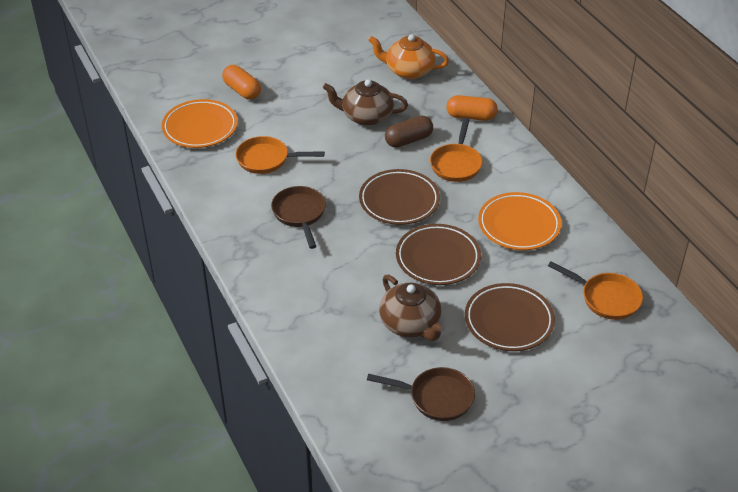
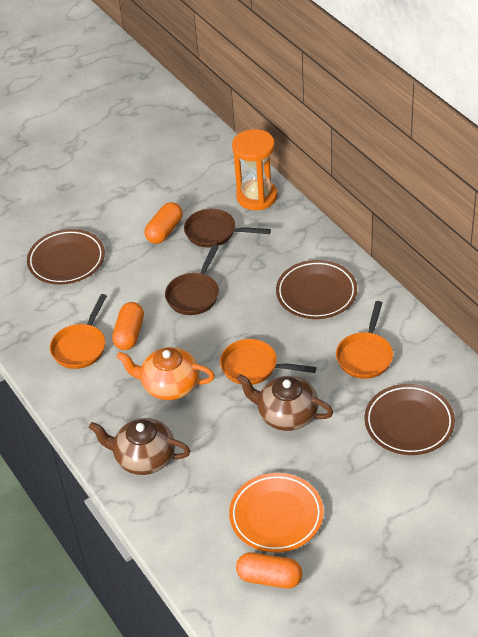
brown capsule: 1 -> 0
orange capsule: 2 -> 3
orange hourglass: 0 -> 1
orange plate: 2 -> 1

